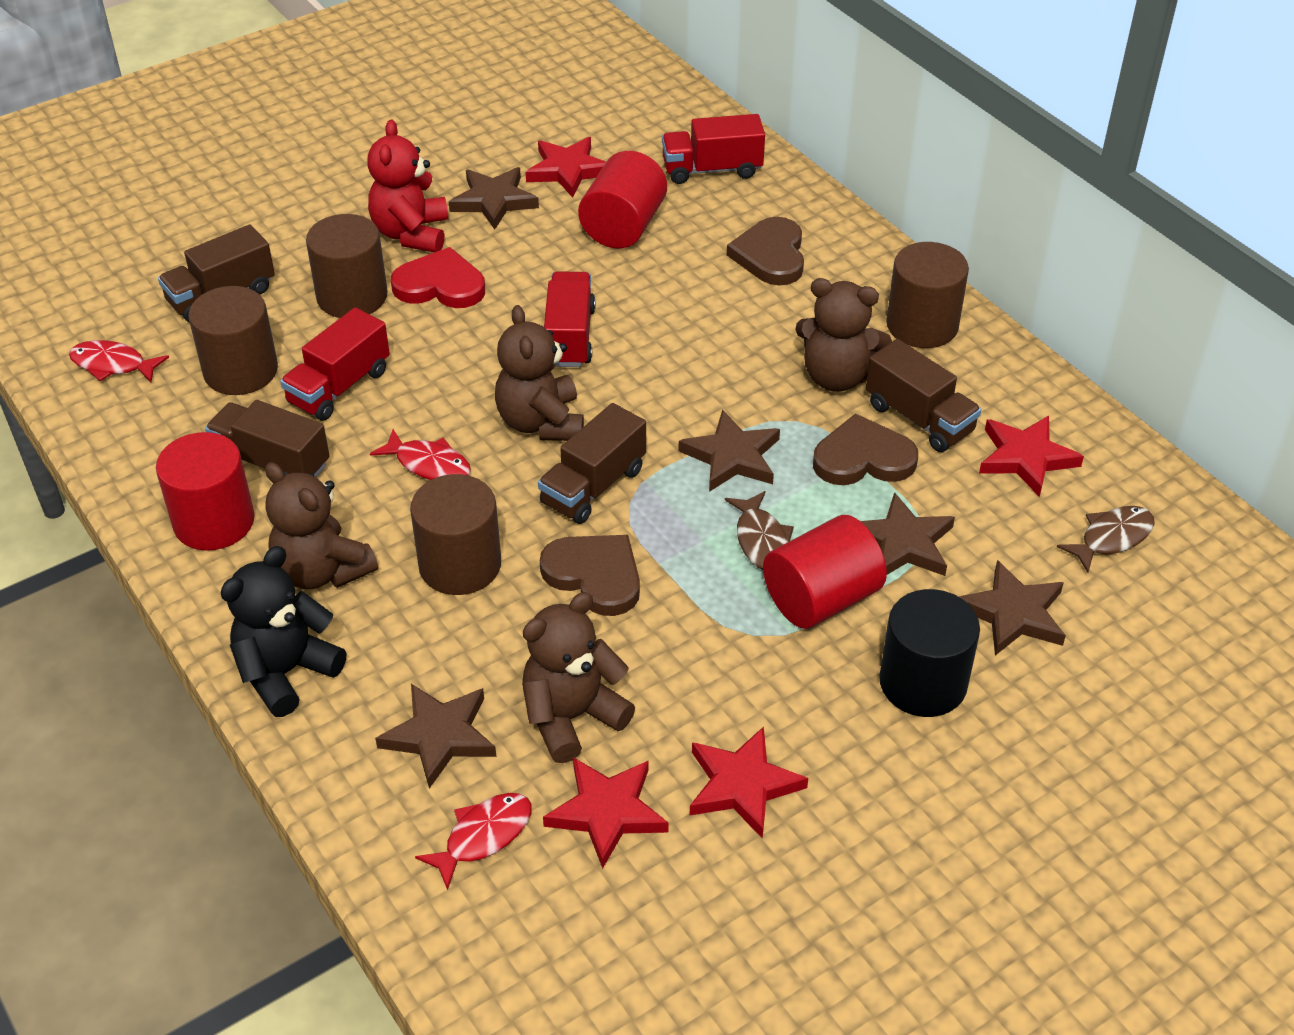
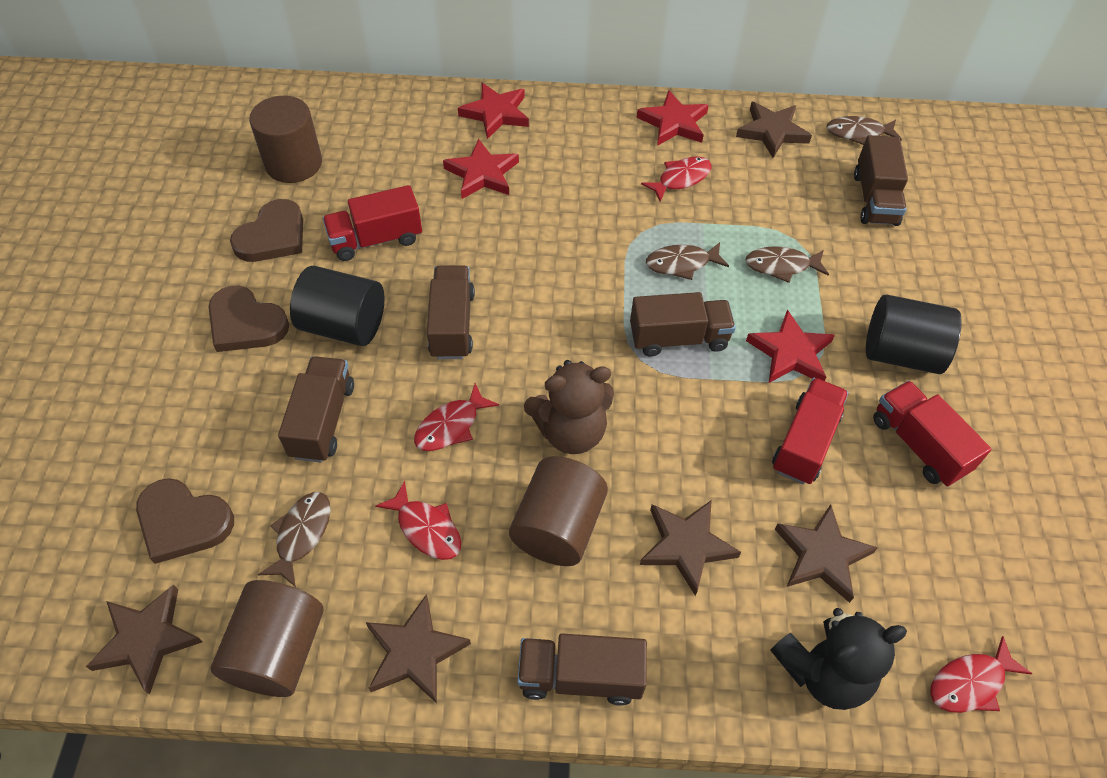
black cylinder: 1 -> 2
brown cylinder: 4 -> 3
brown fish: 2 -> 4
brown teddy bear: 4 -> 1
brown truck: 4 -> 5
red cylinder: 3 -> 0
red fish: 3 -> 4
red heart: 1 -> 0
red teddy bear: 1 -> 0

